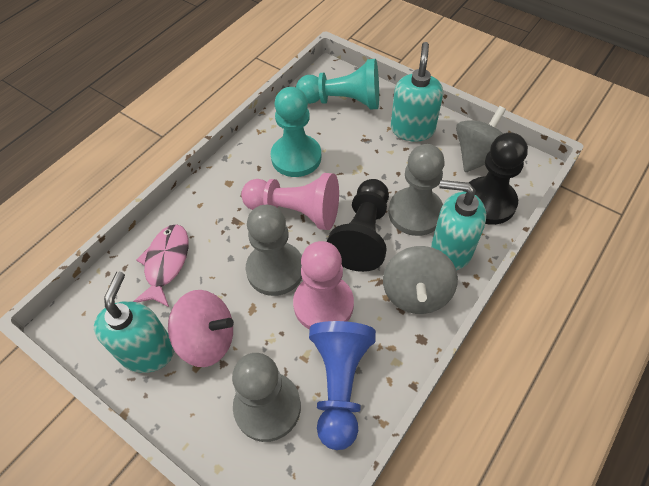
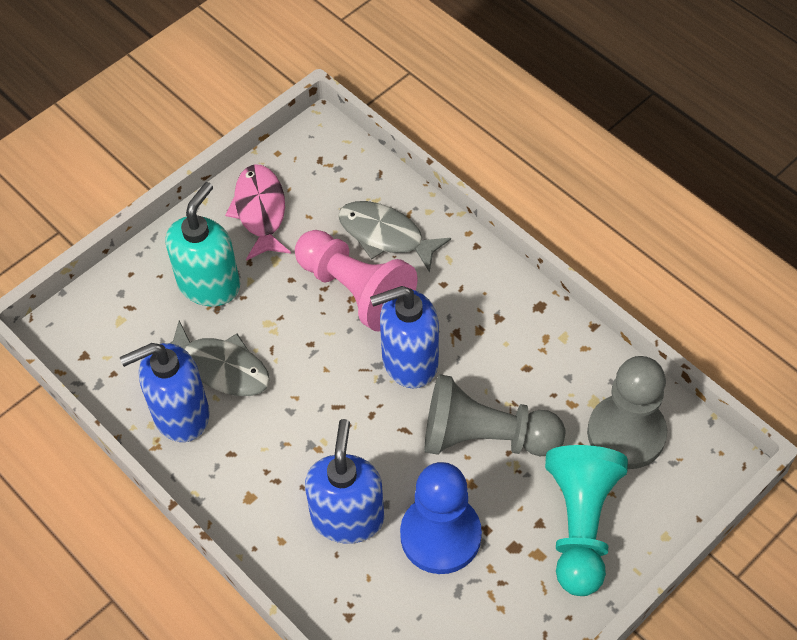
black pawn: 2 -> 0
blue soap dispenser: 0 -> 3
grey fish: 0 -> 2
grey pawn: 3 -> 2
grey spinning top: 2 -> 0
pink pawn: 2 -> 1
pink spinning top: 1 -> 0
turquoise pawn: 2 -> 1
turquoise soap dispenser: 3 -> 1

